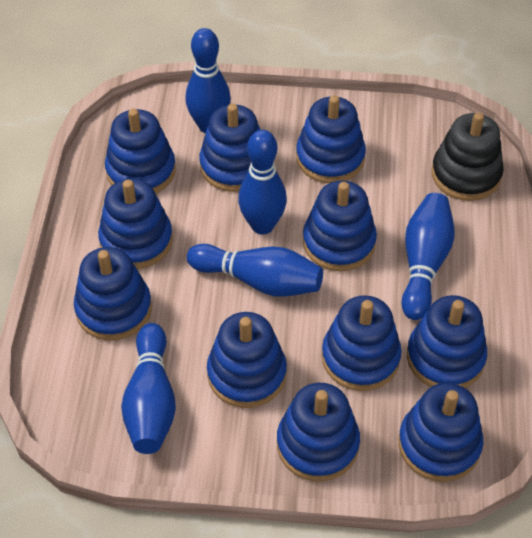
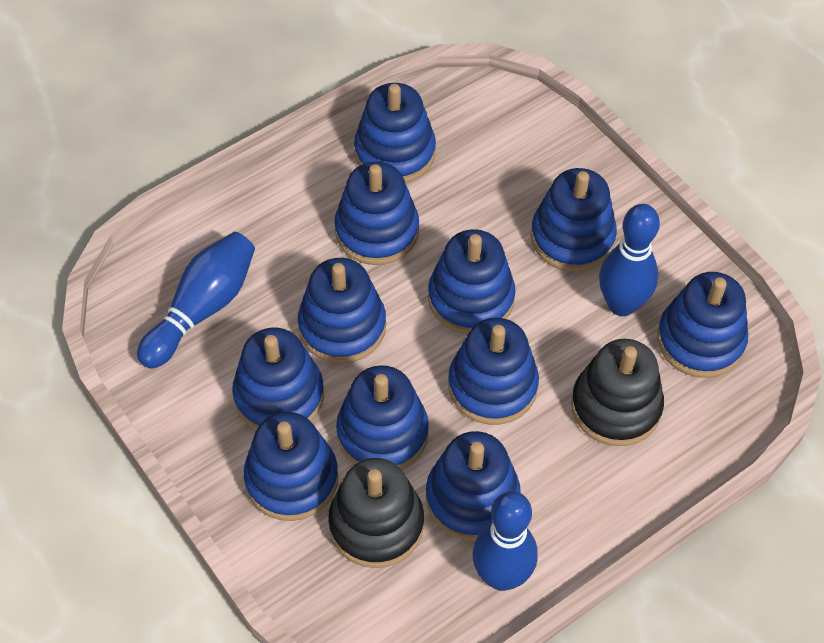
black stacking toy: 1 -> 2
blue bowling pin: 5 -> 3

